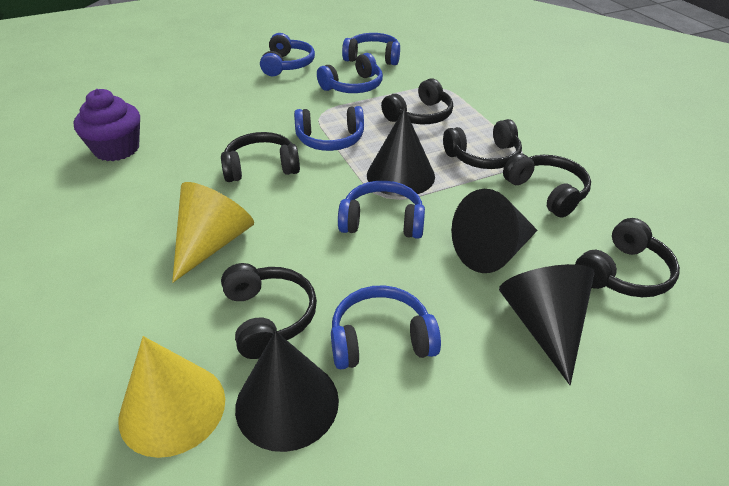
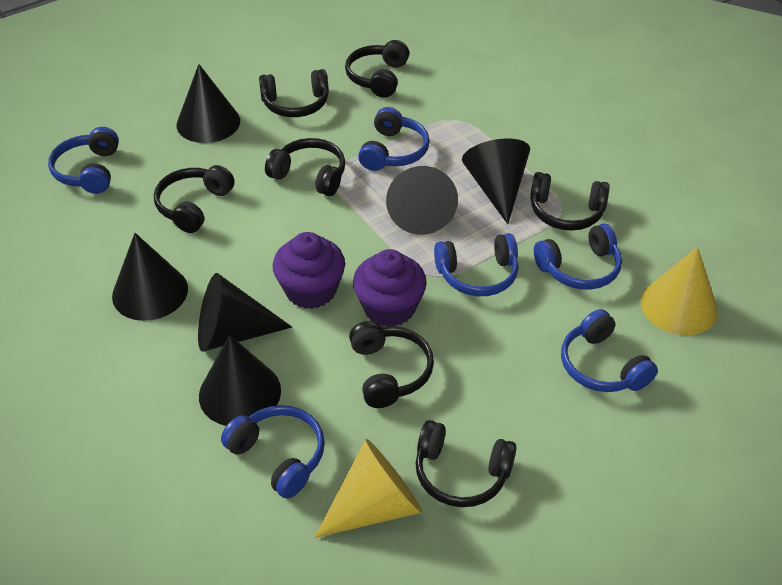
black cone: 4 -> 6
black headphones: 6 -> 7
purple cupcake: 1 -> 2

